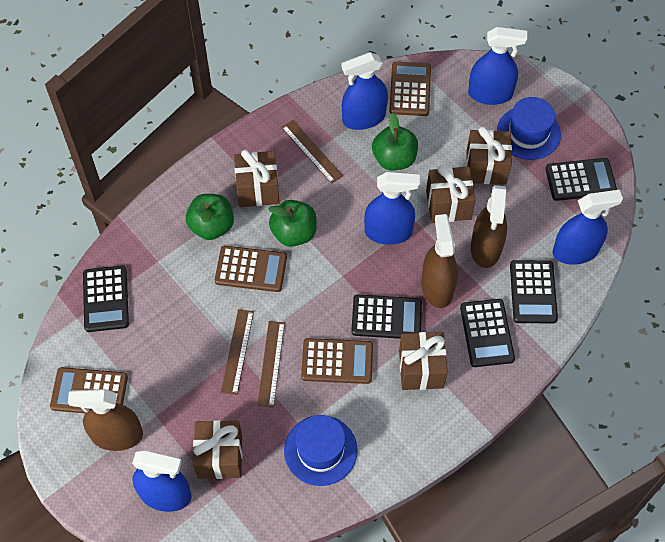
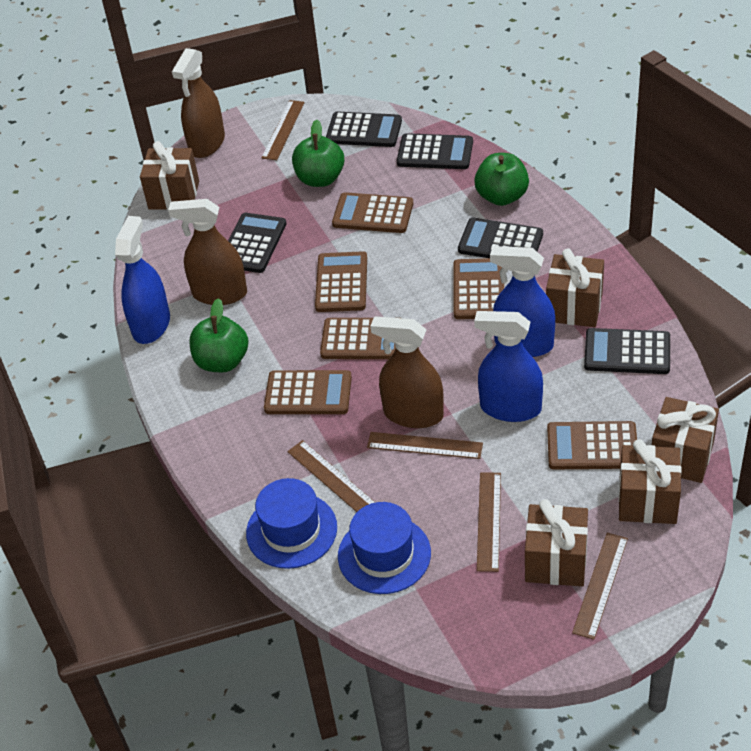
blue spray bottle: 5 -> 3
brown calculator: 4 -> 6
brown ruler: 3 -> 5

